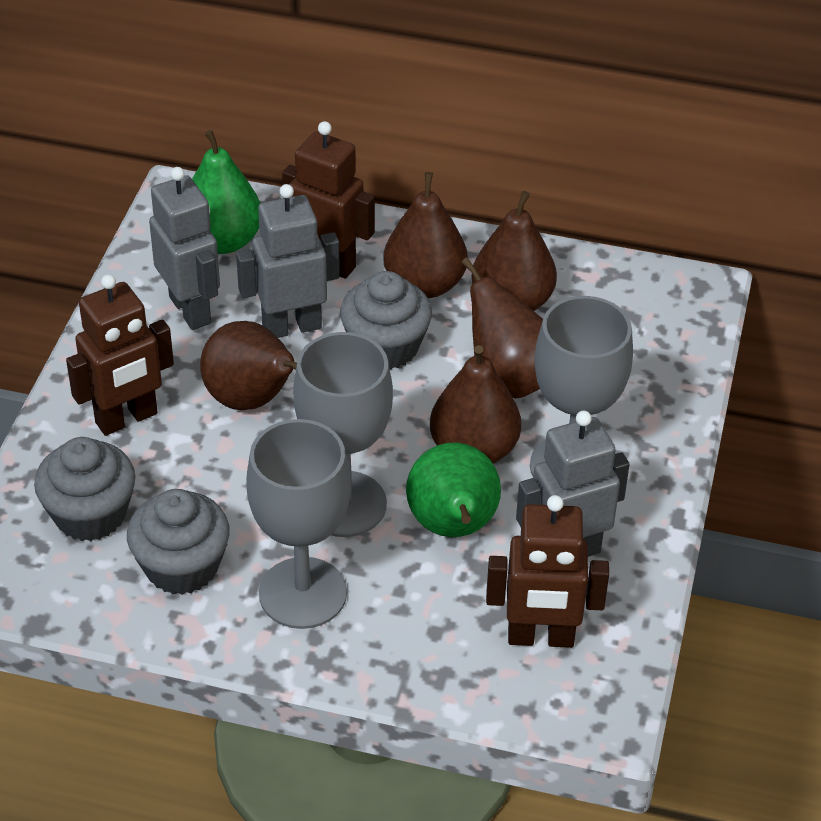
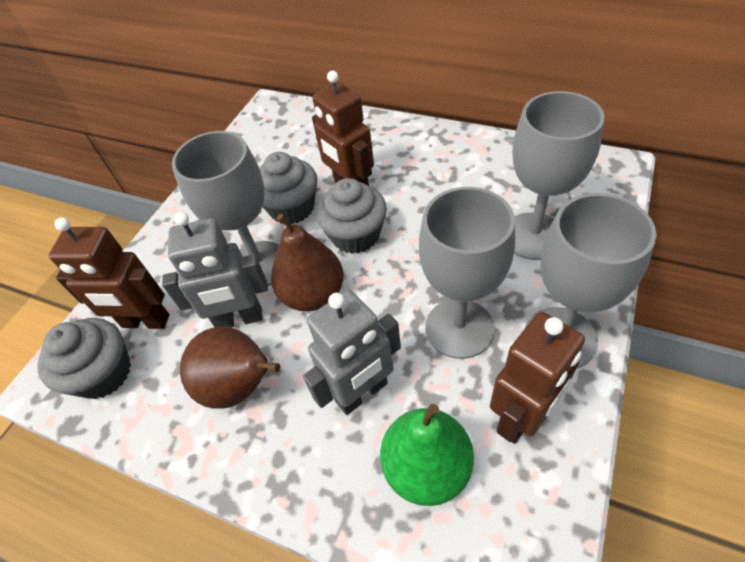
brown pear: 5 -> 2
green pear: 2 -> 1
grey goblet: 3 -> 4
grey robot: 3 -> 2

